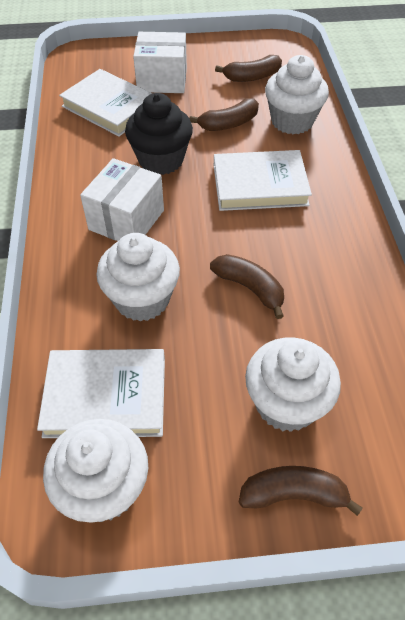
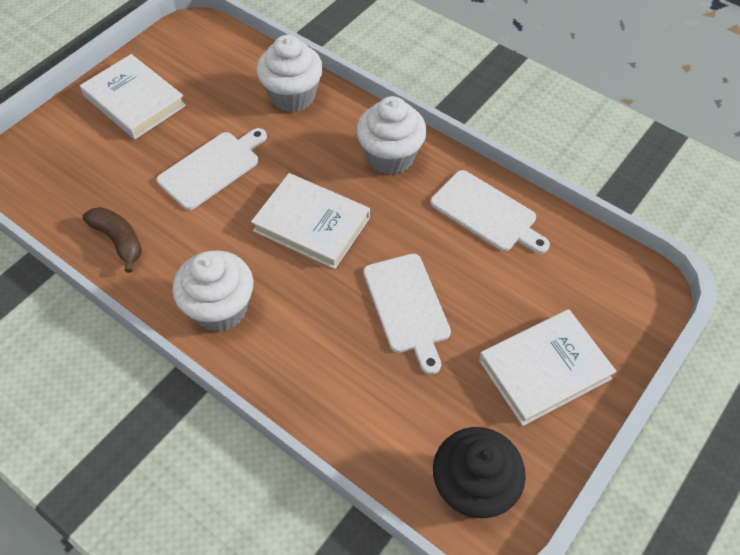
brown banana: 4 -> 1
white box: 2 -> 0
white cupcake: 4 -> 3
white cutting board: 0 -> 3

